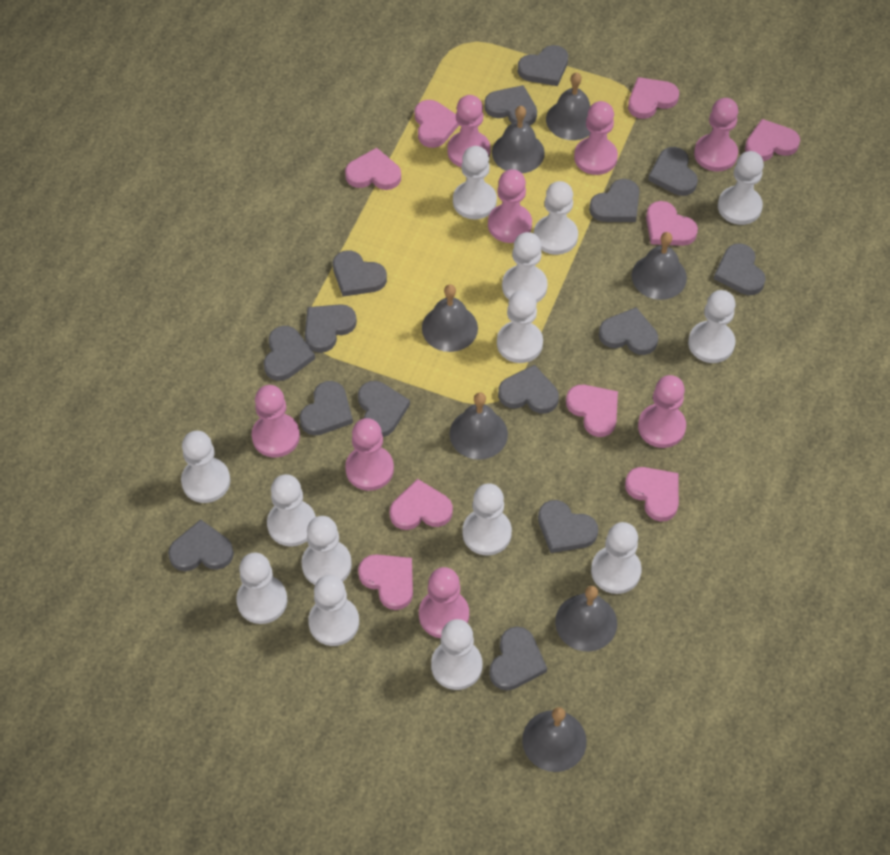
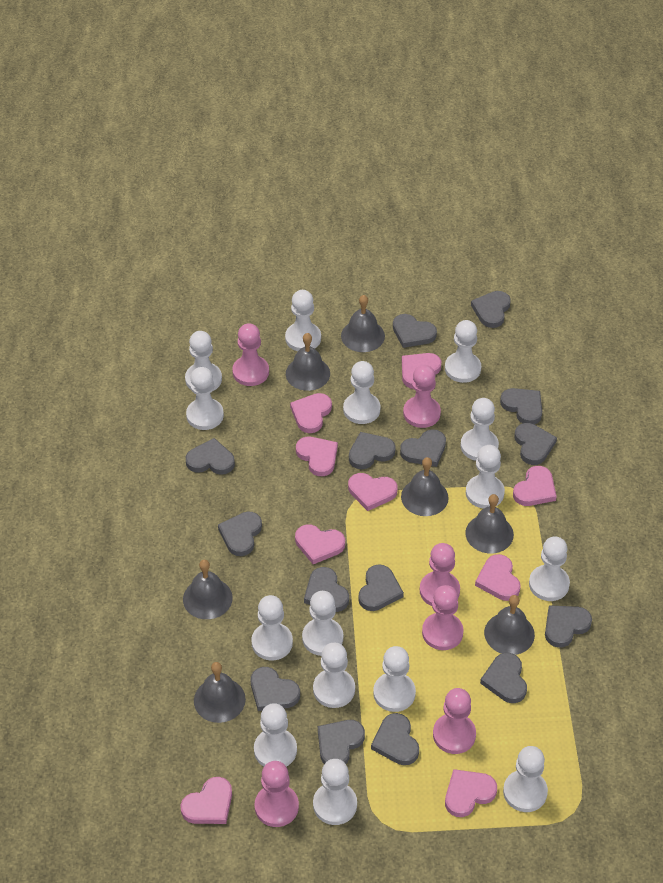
pink pawn: 8 -> 6
white pawn: 14 -> 15

